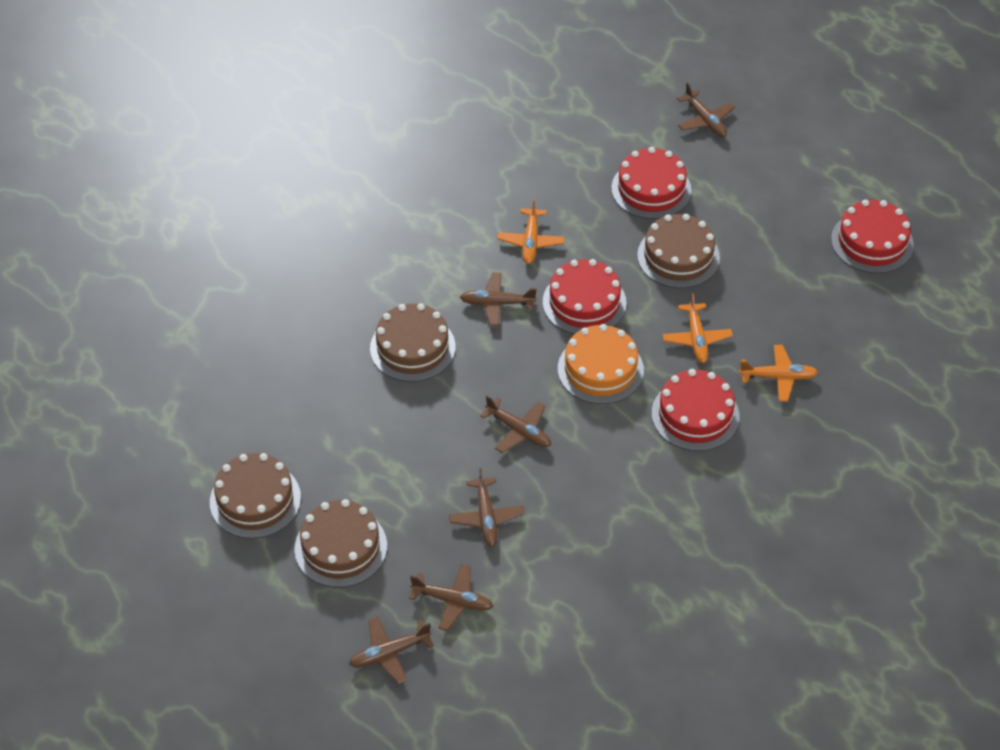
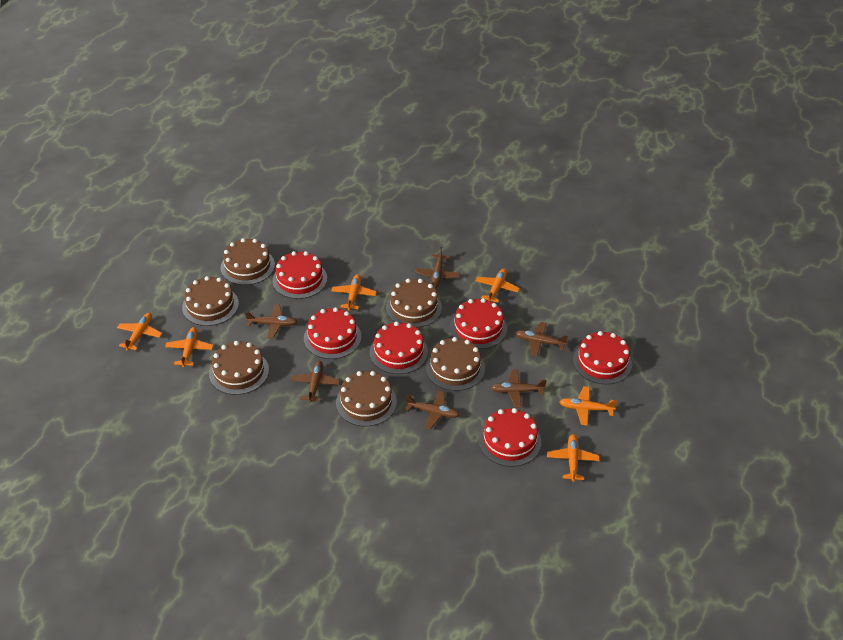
brown cake: 4 -> 6
orange cake: 1 -> 0
orange plane: 3 -> 6
red cake: 4 -> 6

